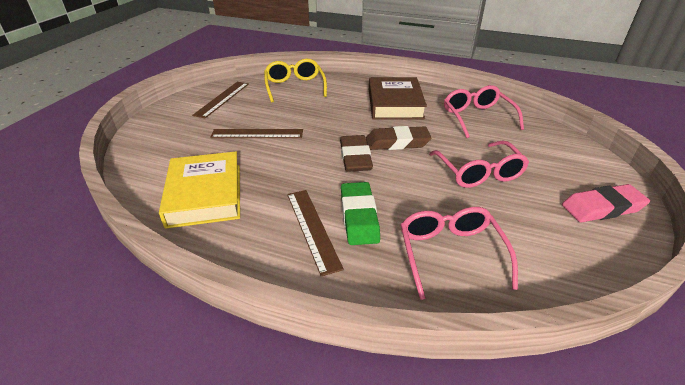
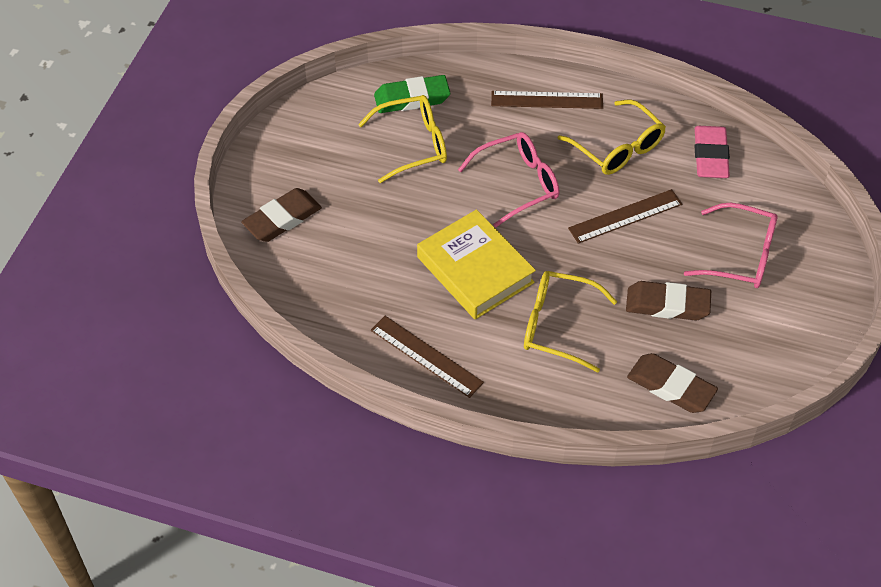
brown book: 1 -> 0
brown eraser: 2 -> 3
pink glasses: 3 -> 2
yellow glasses: 1 -> 3

